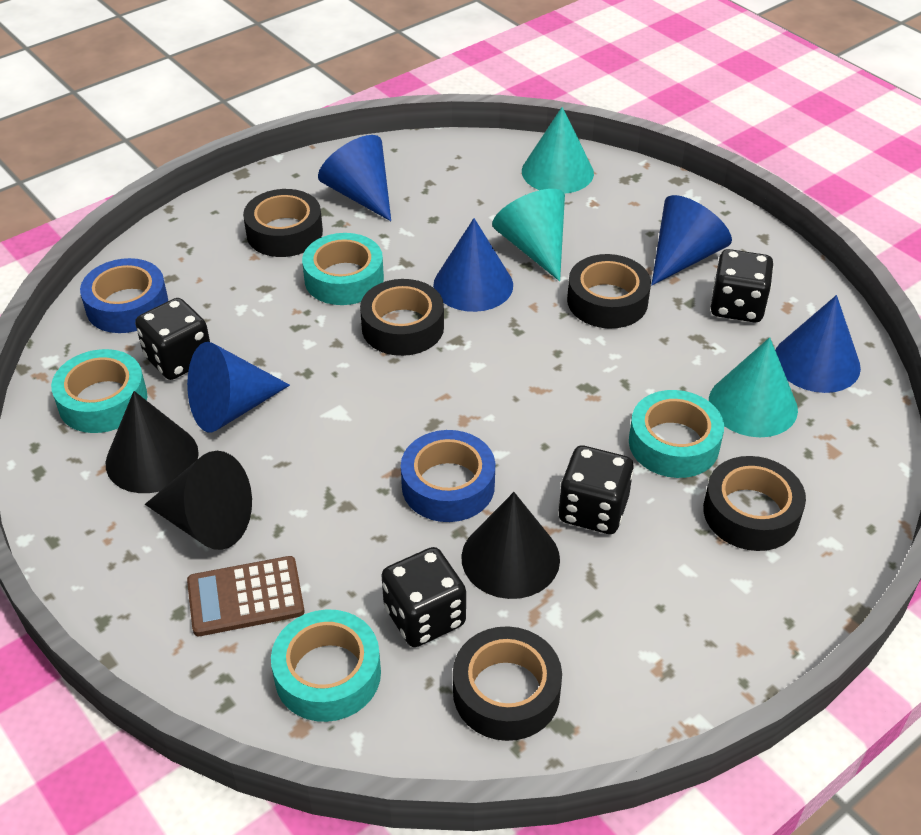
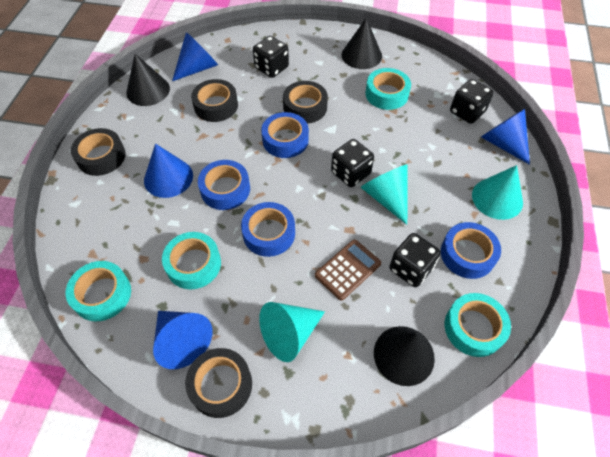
black tape: 5 -> 4
blue cone: 5 -> 4
blue tape: 2 -> 4

